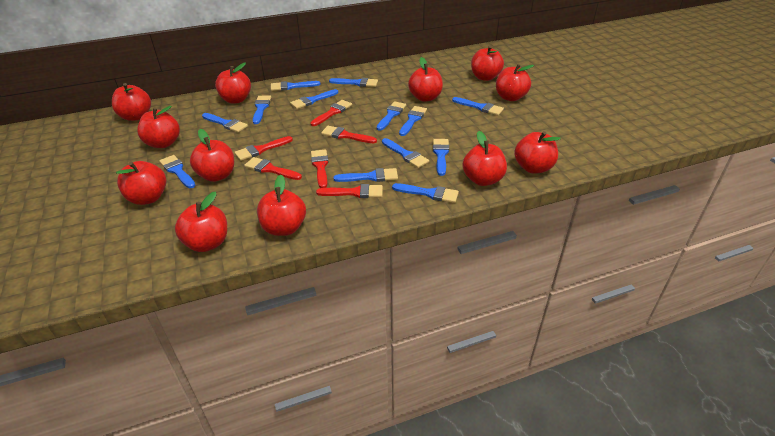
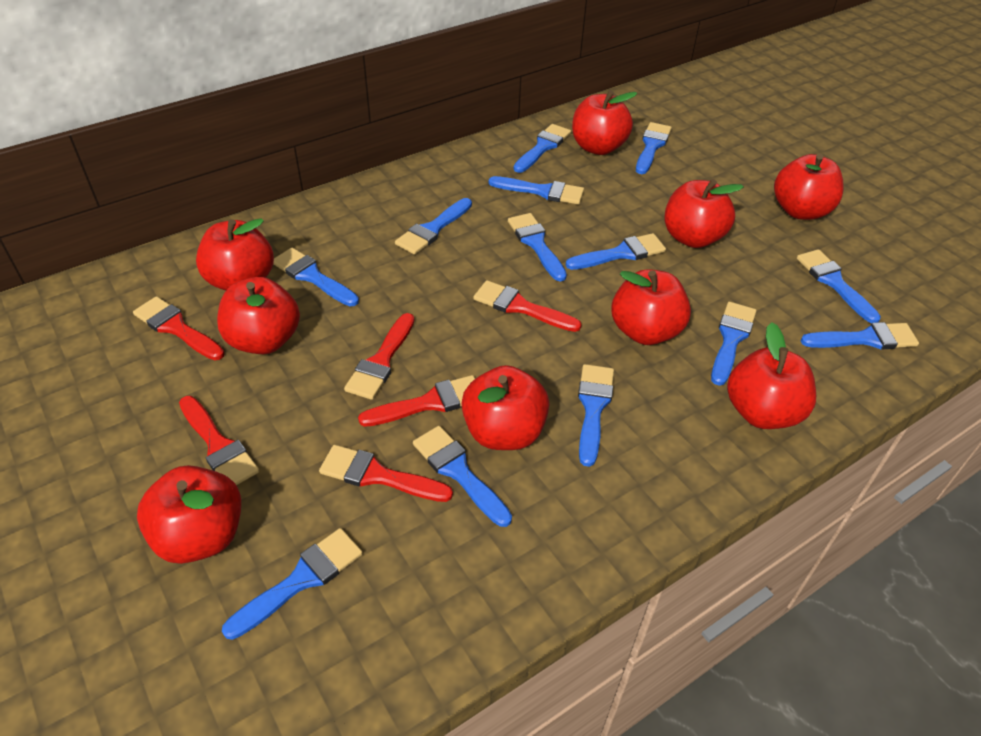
red apple: 12 -> 9

